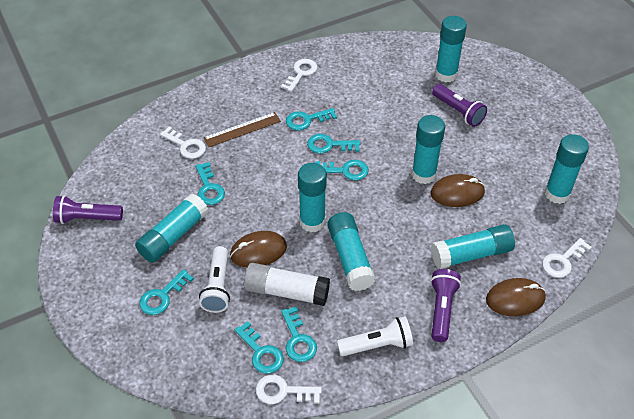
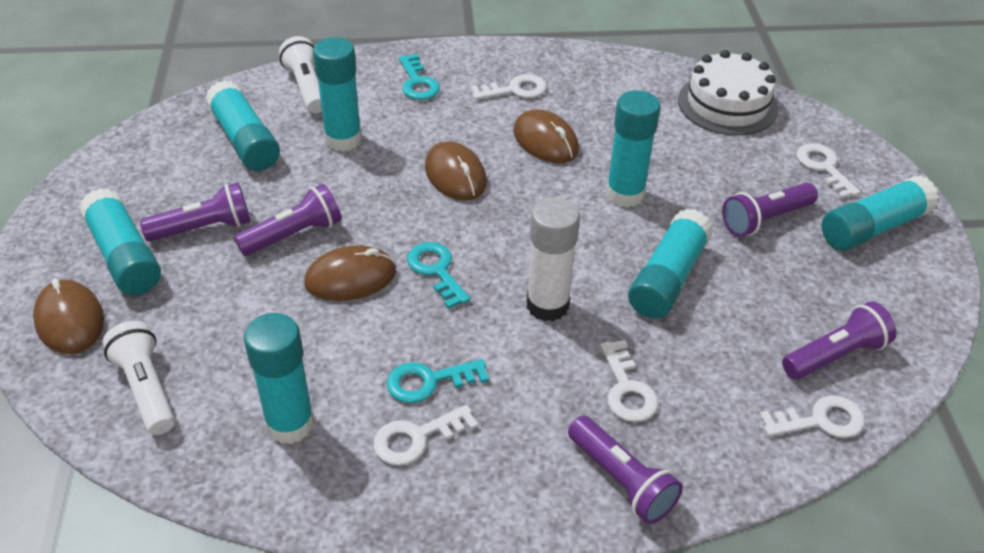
brown mouse: 3 -> 4
brown ruler: 1 -> 0
purple flashlight: 3 -> 5
turquoise key: 7 -> 3
white cake: 0 -> 1
white key: 4 -> 5

